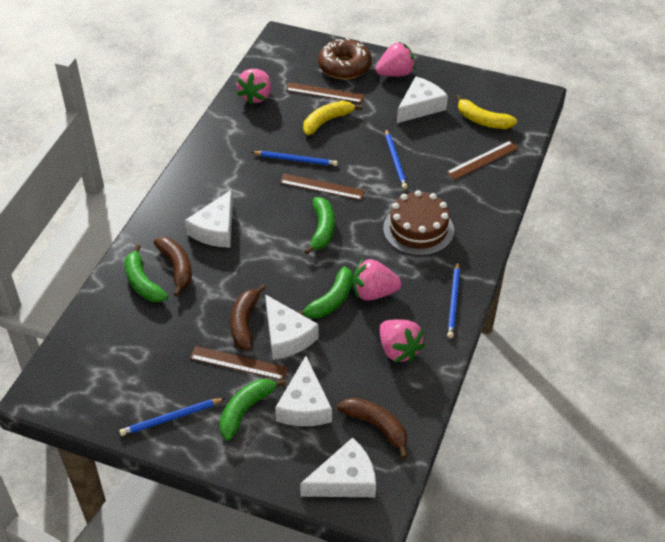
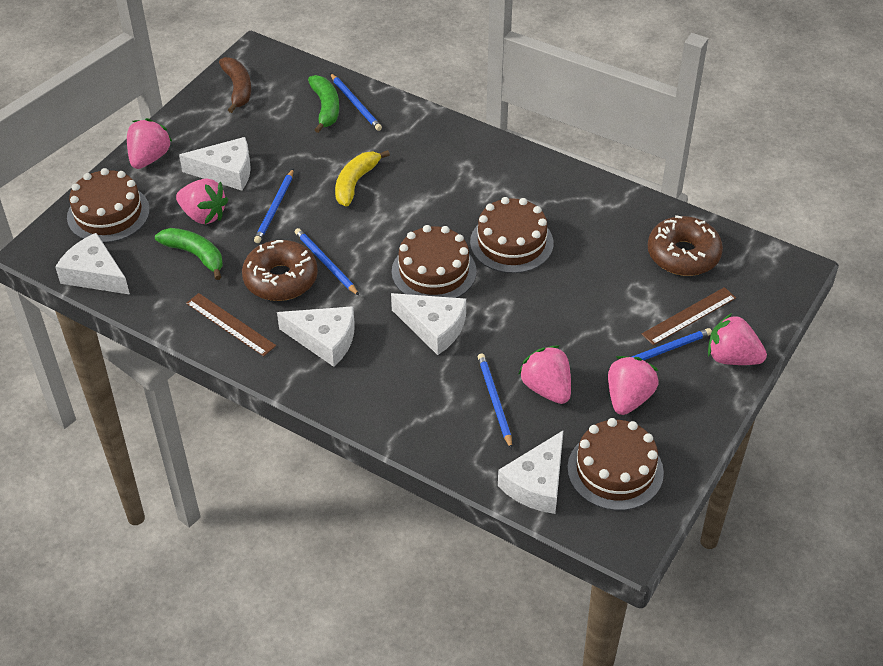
blue pencil: 4 -> 5
brown banana: 3 -> 1
brown cake: 1 -> 4
brown donut: 1 -> 2
brown ruler: 4 -> 2
green banana: 4 -> 2
pink strawberry: 4 -> 5
yellow banana: 2 -> 1

